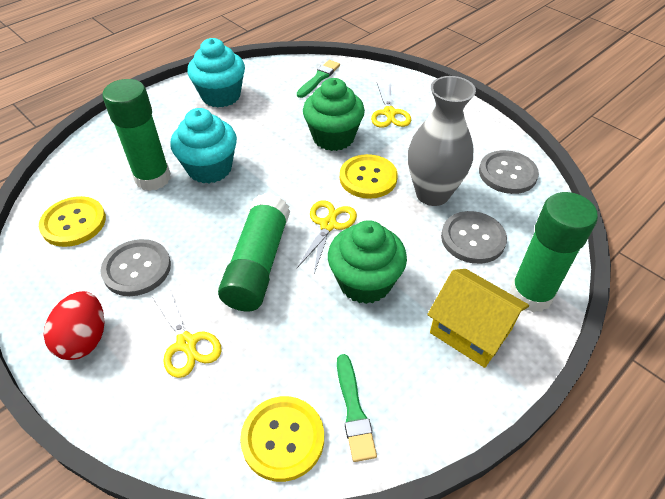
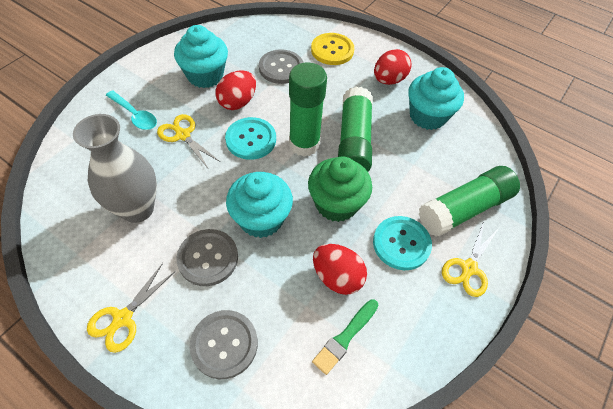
green brush: 2 -> 1
green cupcake: 2 -> 1
red egg: 1 -> 3
turquoise button: 0 -> 2
turquoise cupcake: 2 -> 3
turquoise spoon: 0 -> 1
yellow button: 3 -> 1
yellow house: 1 -> 0

